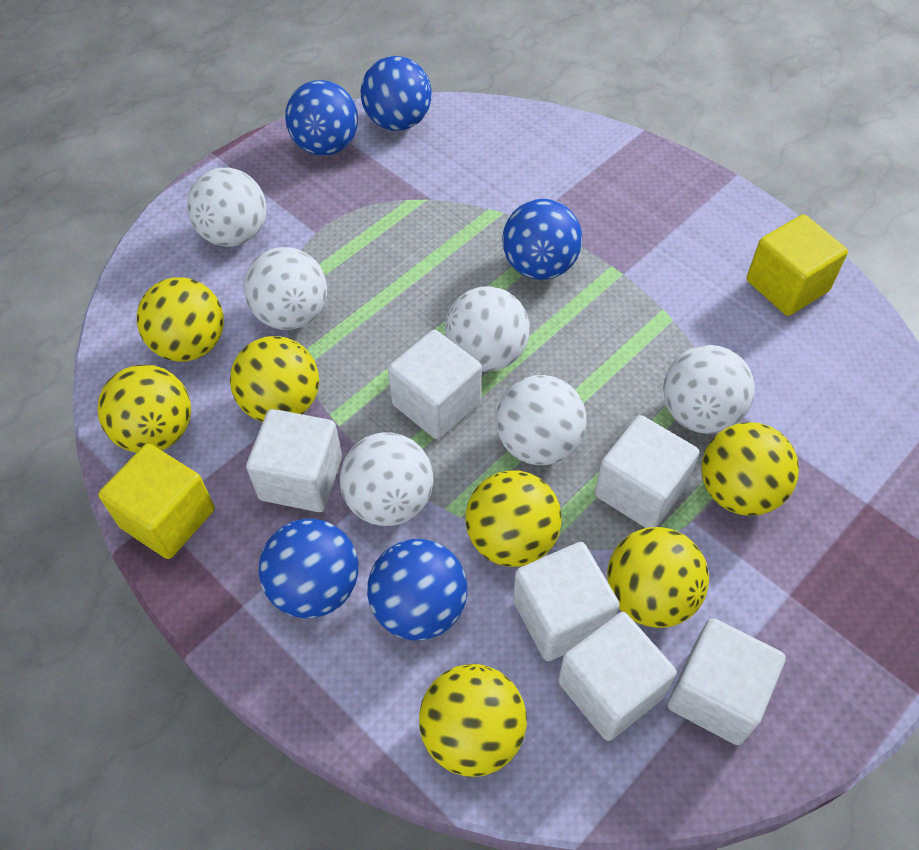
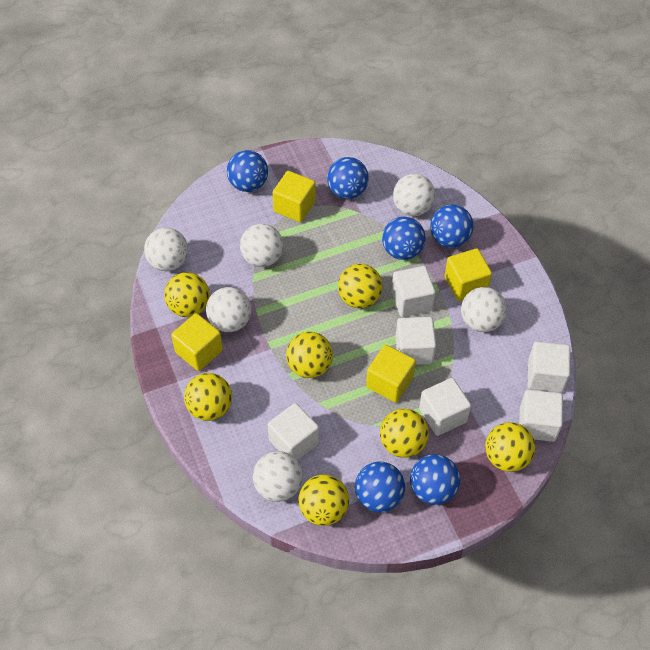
blue ball: 5 -> 6
yellow cube: 2 -> 4

